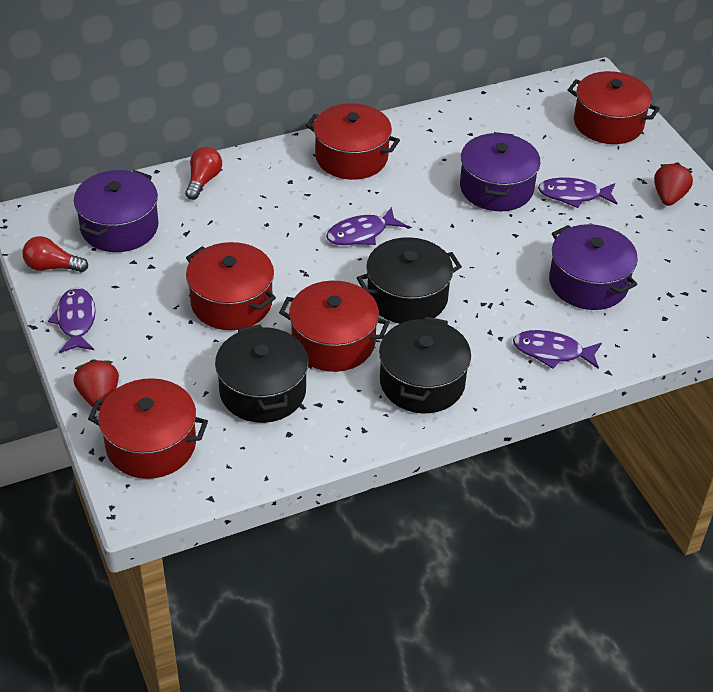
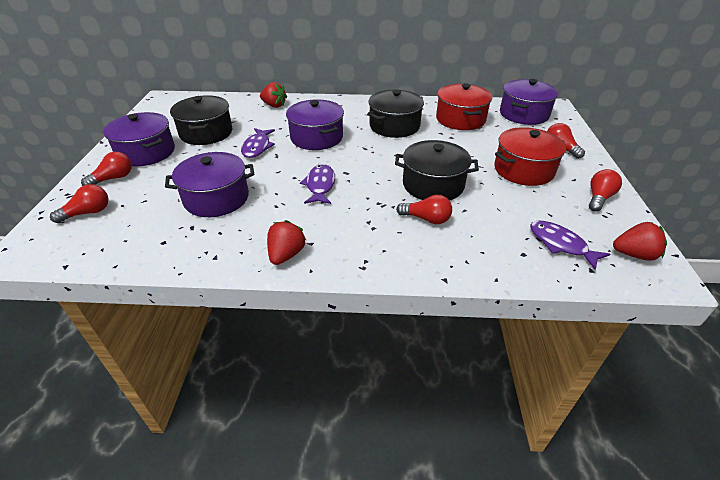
purple fish: 4 -> 3
purple pot: 3 -> 4
red light bulb: 2 -> 5
red pot: 5 -> 2
red strawberry: 2 -> 3

